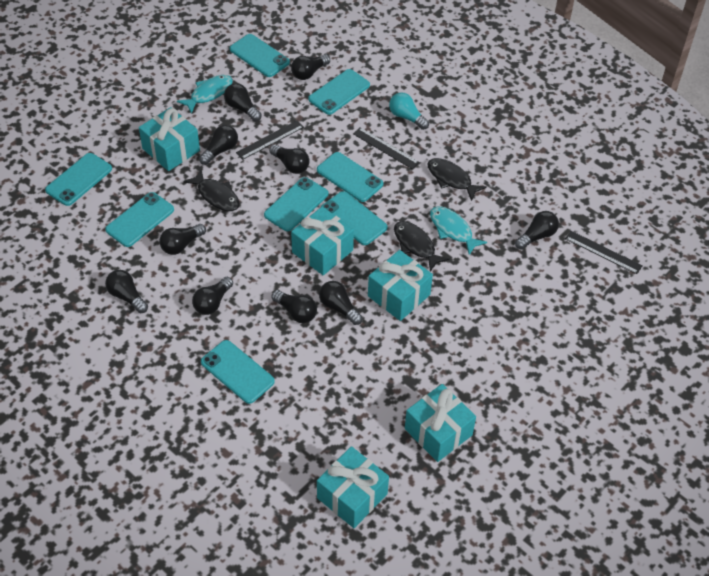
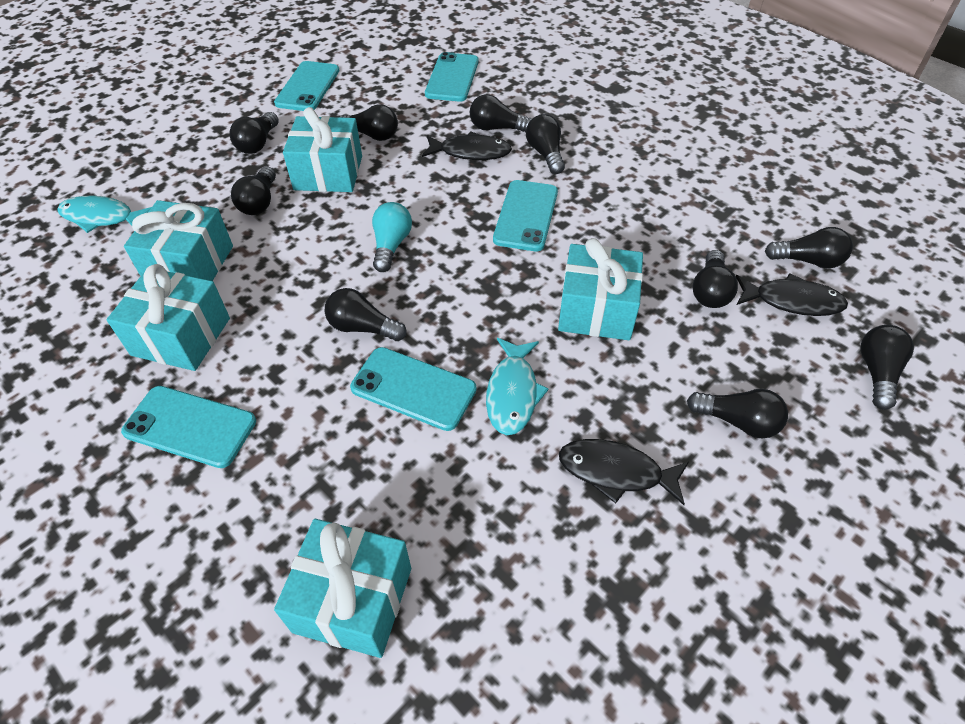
black ruler: 3 -> 0
turquoise phone: 8 -> 5

